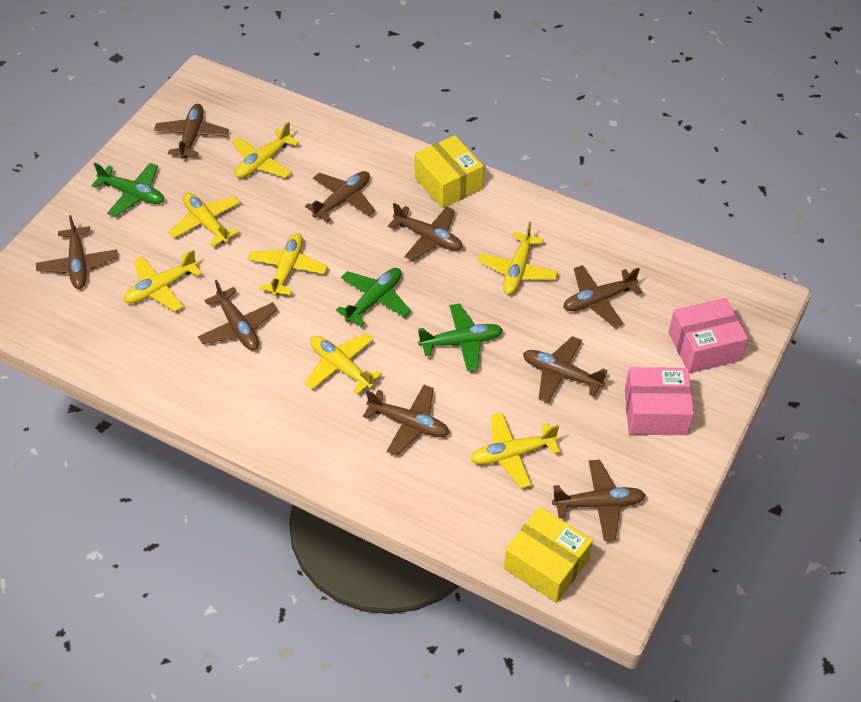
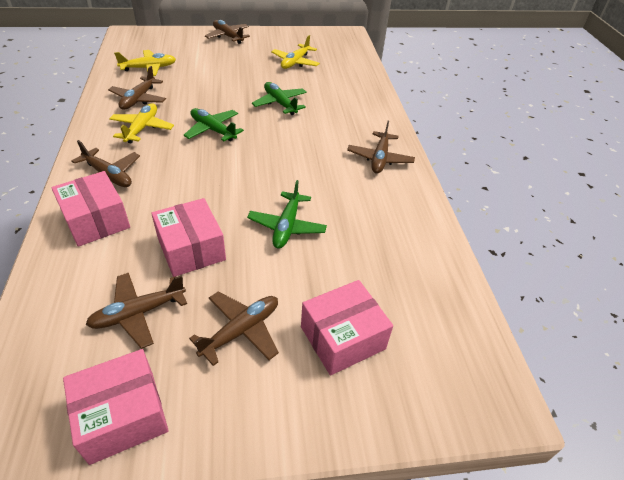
brown plane: 9 -> 6
pink box: 2 -> 4
yellow box: 2 -> 0
yellow plane: 7 -> 3

